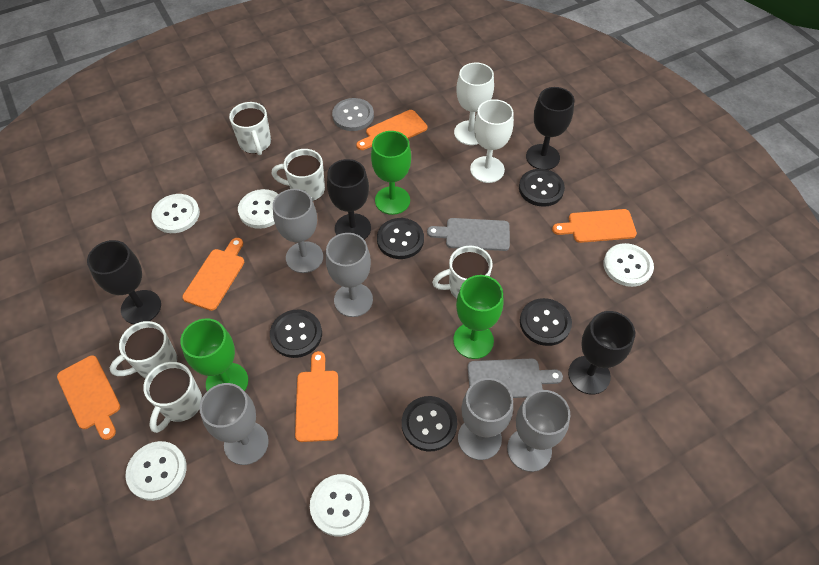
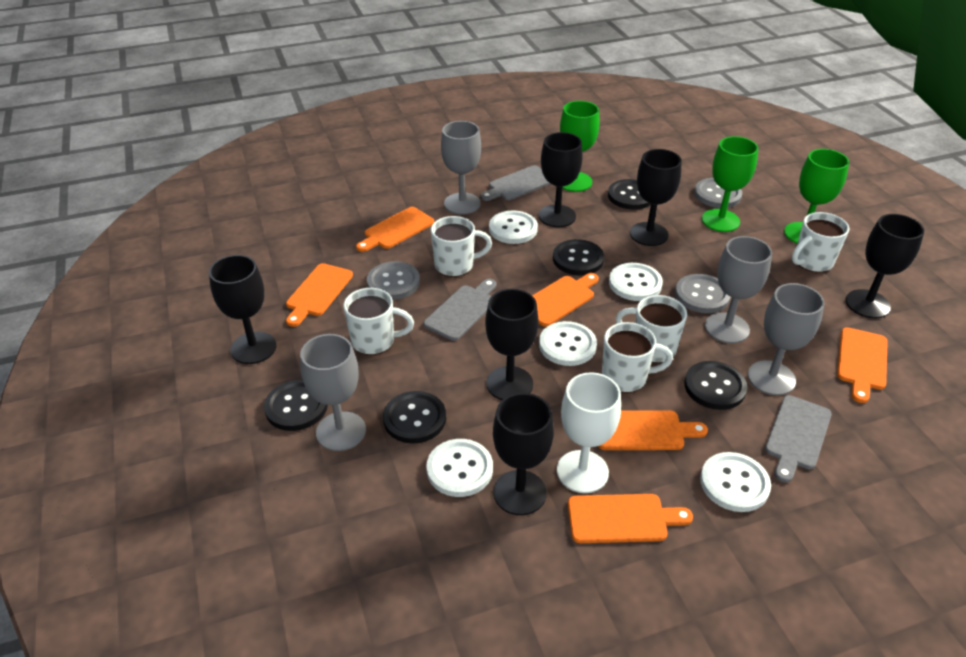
black goblet: 4 -> 6
grey button: 1 -> 3
grey cutting board: 2 -> 3
grey goblet: 5 -> 4
orange cutting board: 5 -> 6
white goblet: 2 -> 1

